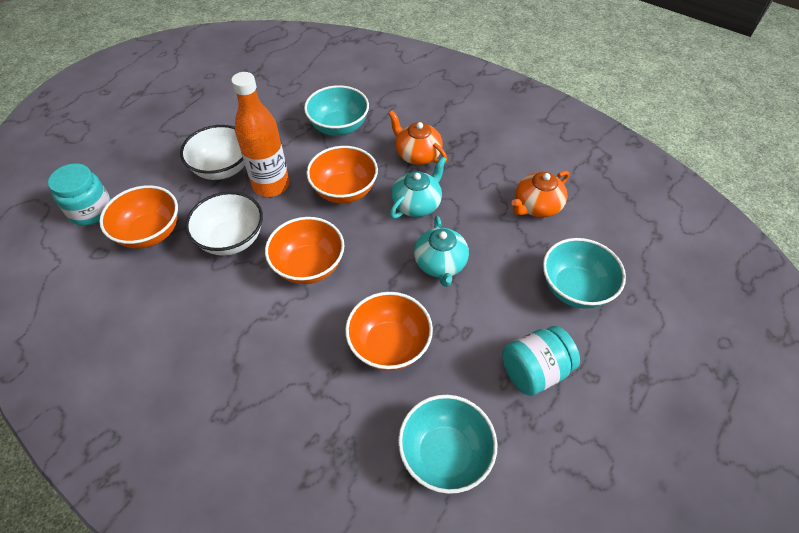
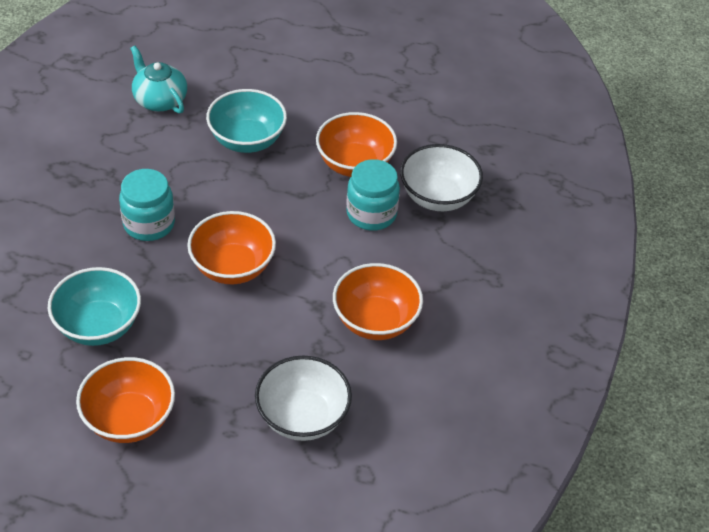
orange bottle: 1 -> 0
orange teapot: 2 -> 0
turquoise bowl: 3 -> 2
turquoise teapot: 2 -> 1

